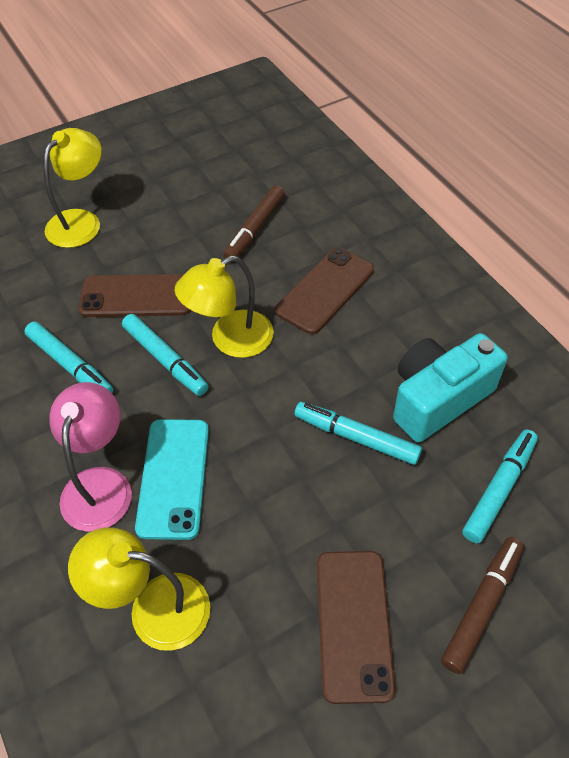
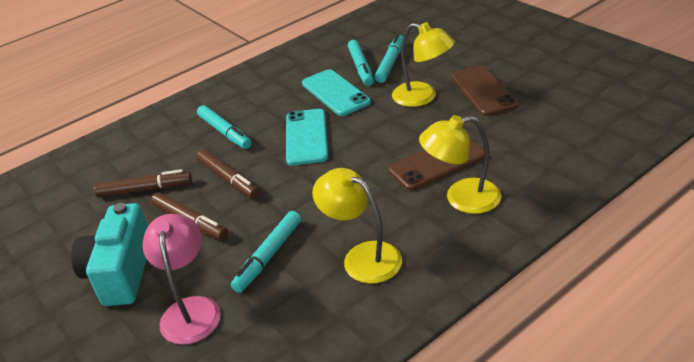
brown marker: 2 -> 3
brown phone: 3 -> 2
turquoise phone: 1 -> 2

